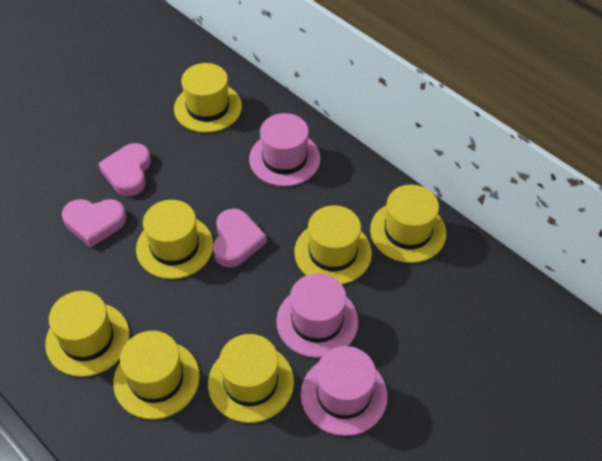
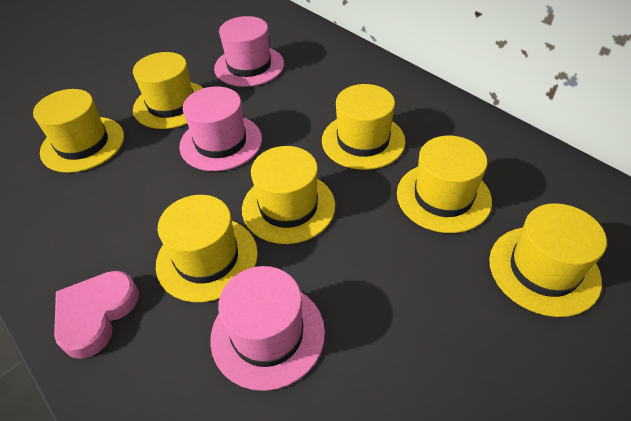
pink heart: 3 -> 1

